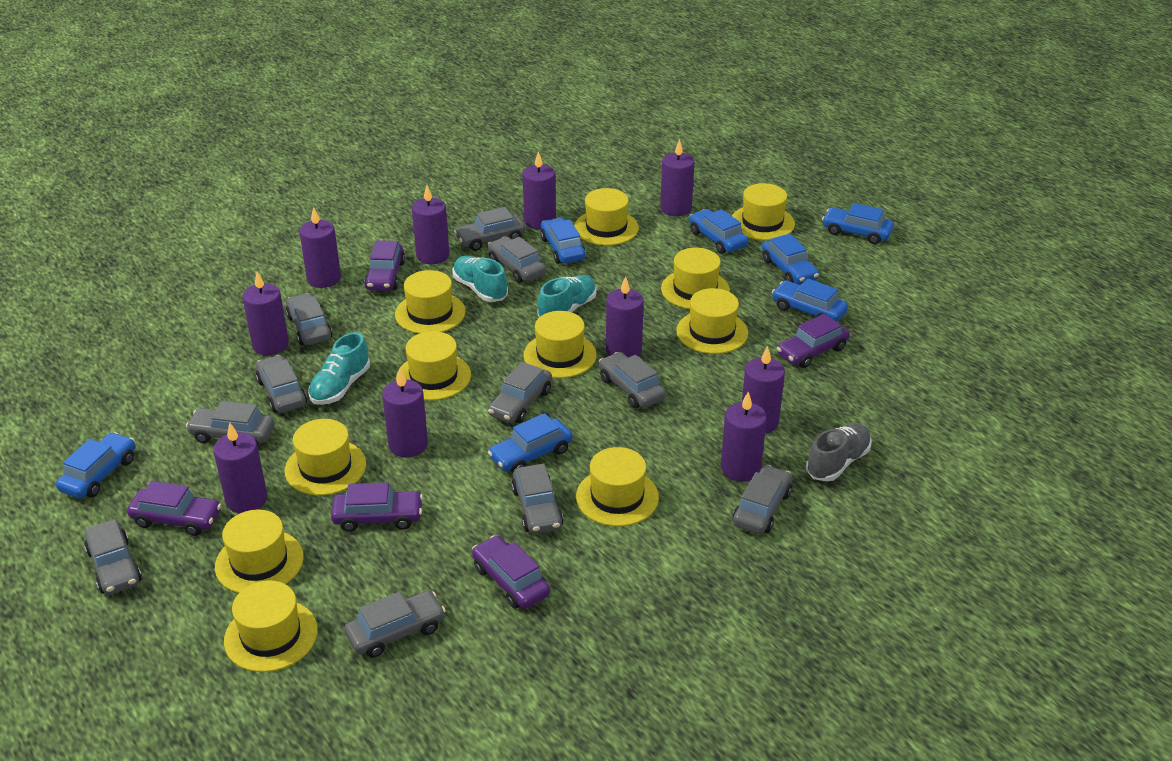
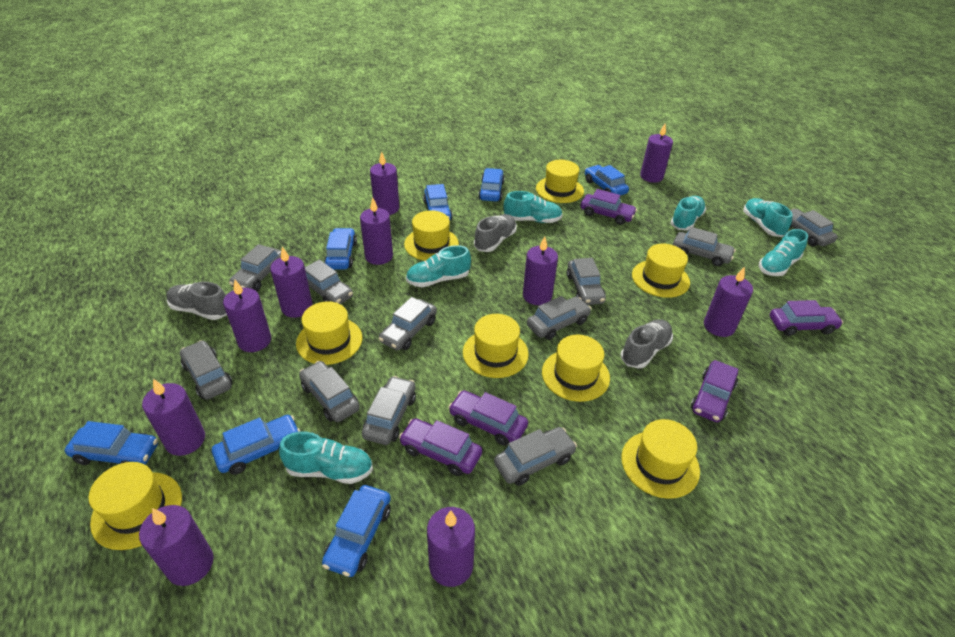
grey shoe: 1 -> 3
turquoise shoe: 3 -> 6
yellow hat: 11 -> 8

